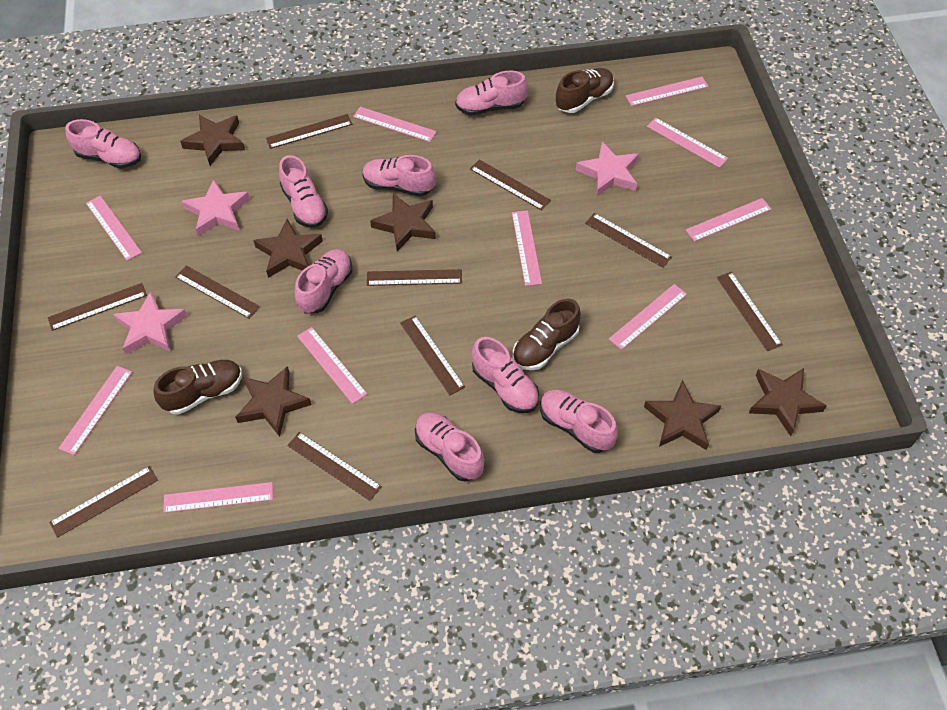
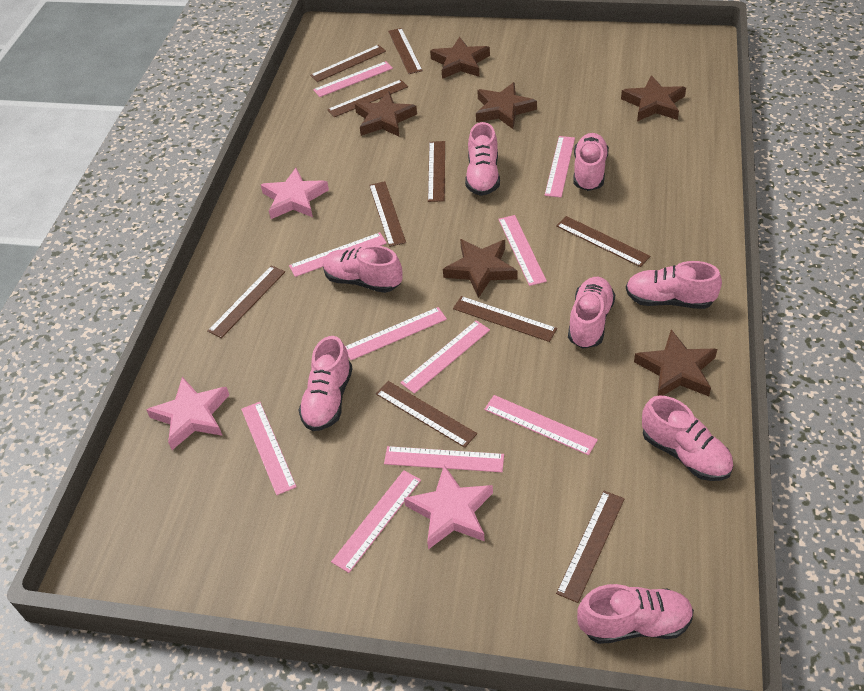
brown shoe: 3 -> 0

